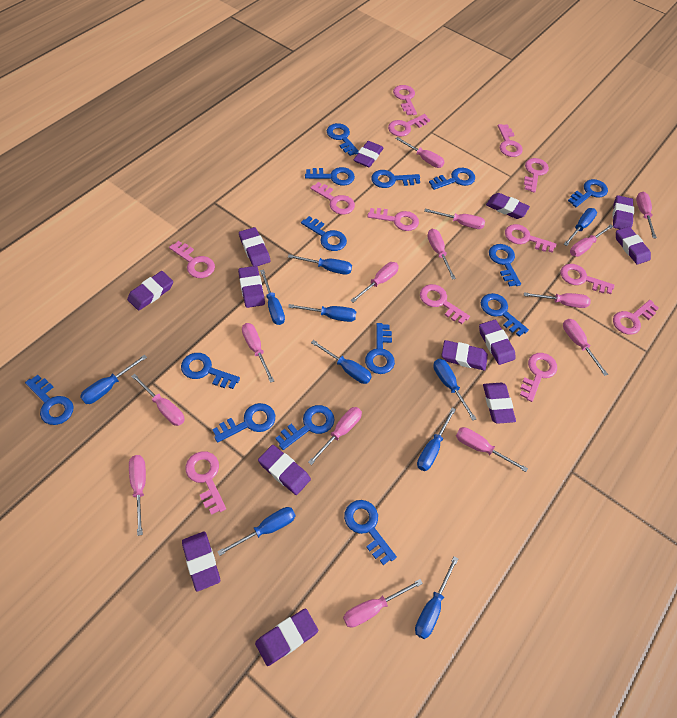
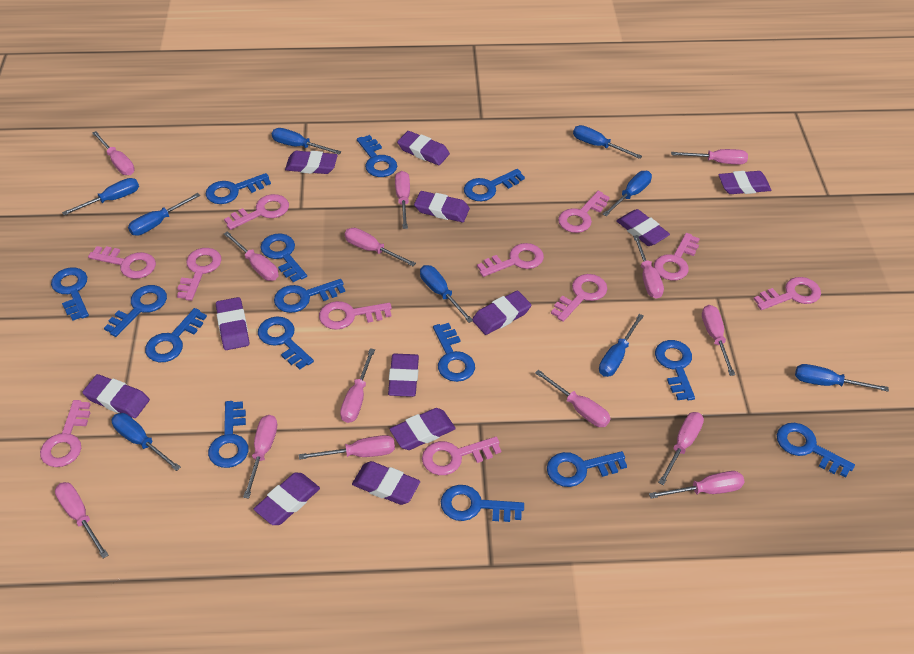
blue key: 14 -> 15
blue screwdriver: 10 -> 9
pink key: 13 -> 11
purple eraser: 13 -> 12

